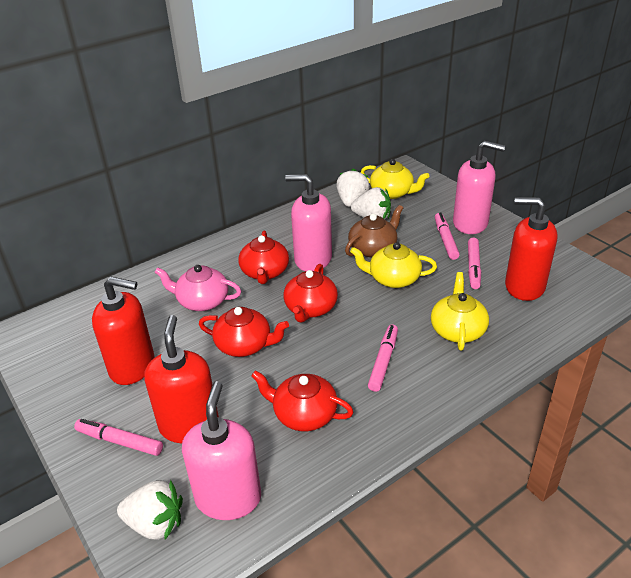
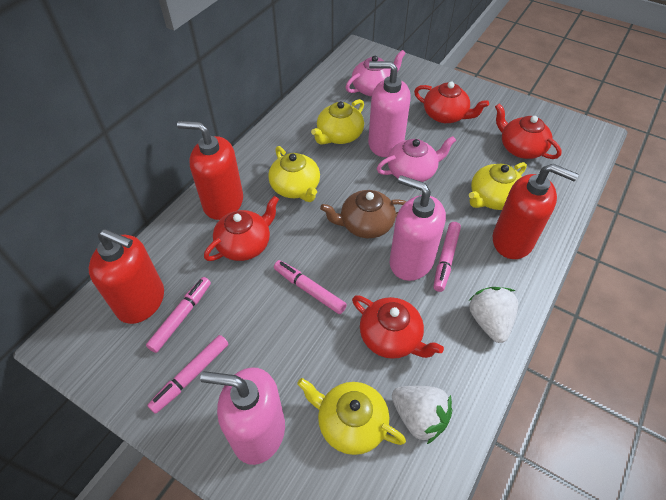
pink teapot: 1 -> 2
white strawberry: 3 -> 2
yellow teapot: 3 -> 4

